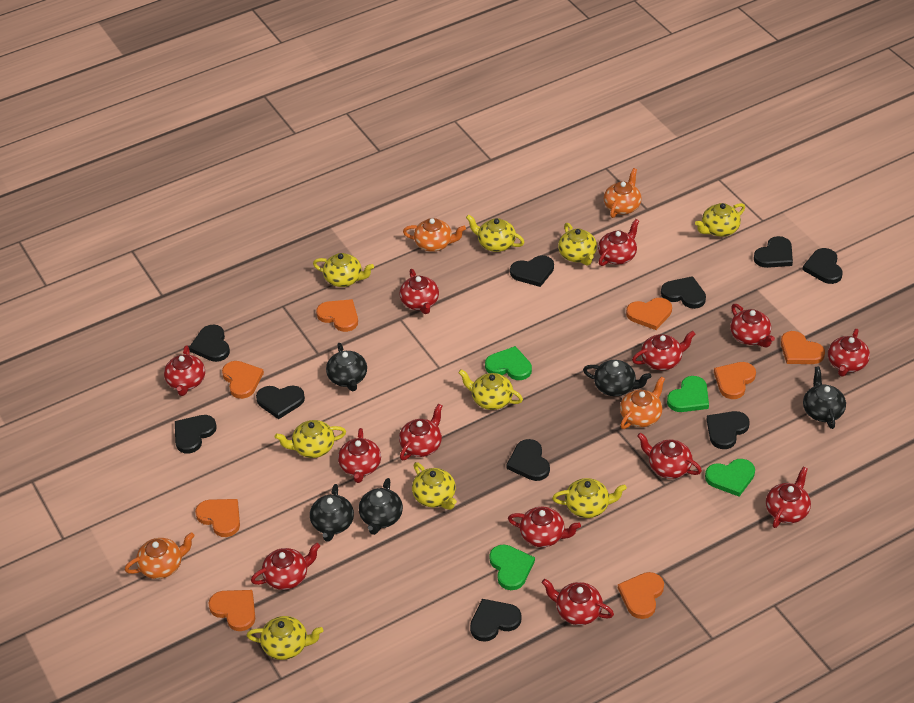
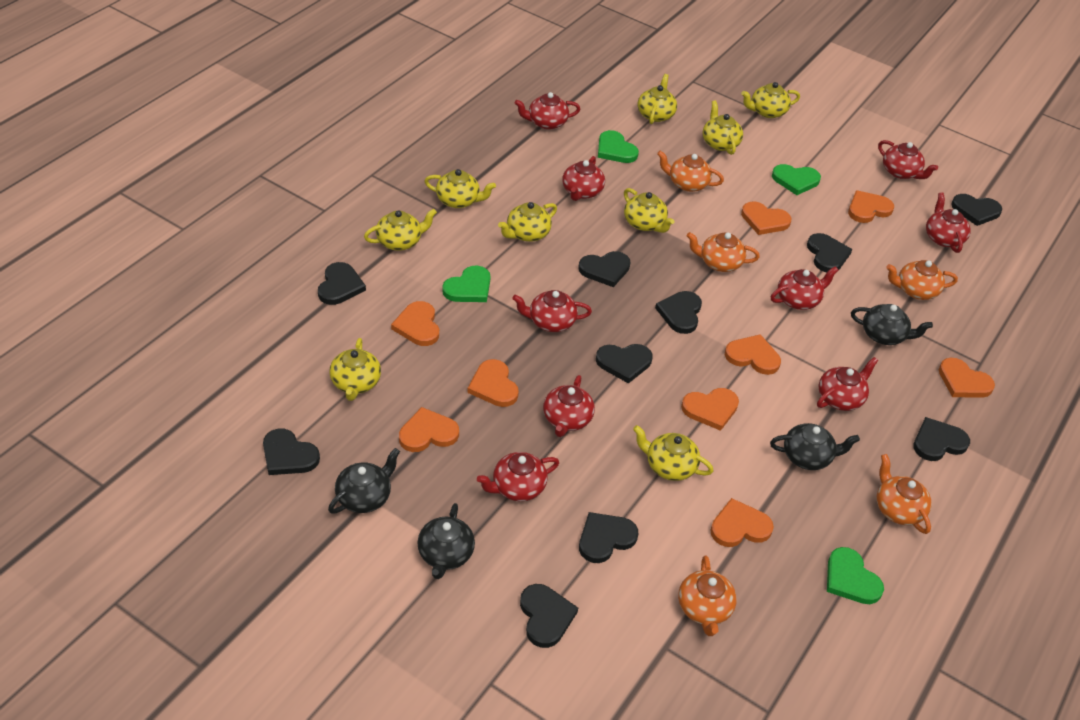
black teapot: 5 -> 4
orange heart: 8 -> 9
orange teapot: 4 -> 5
red teapot: 13 -> 9

